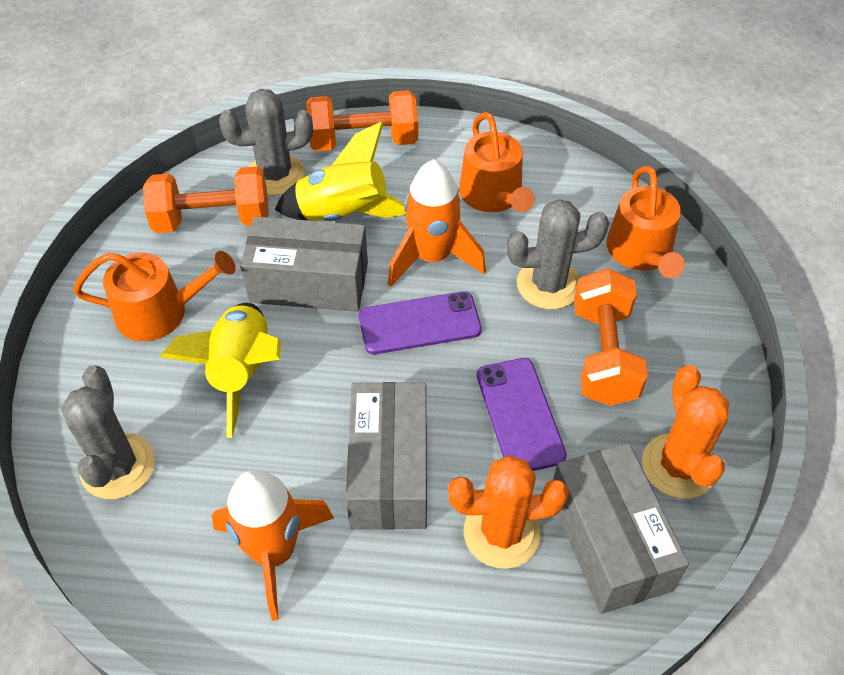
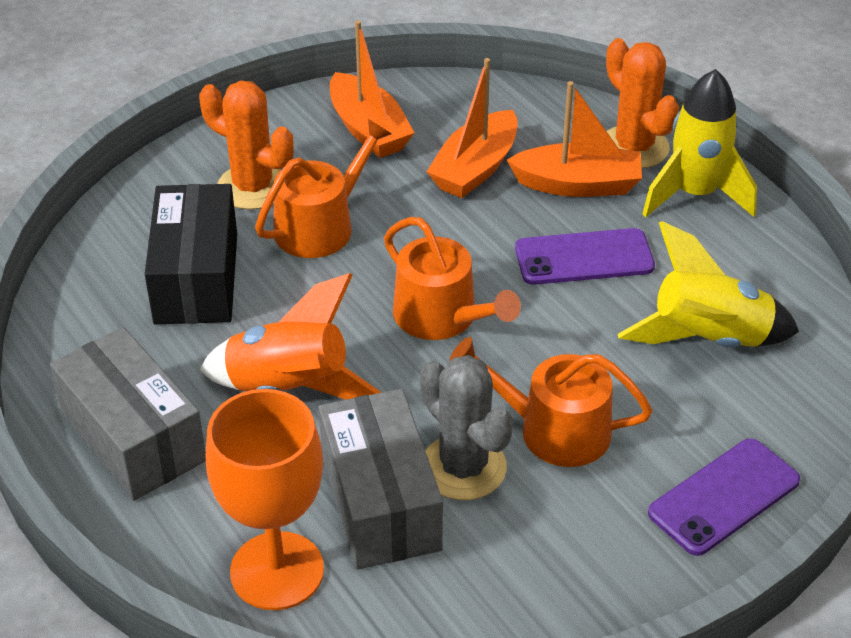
black box: 0 -> 1
grey box: 3 -> 2
grey cactus: 3 -> 1
orange boat: 0 -> 3
orange dumbbell: 3 -> 0
orange goblet: 0 -> 1
orange rocket: 2 -> 1

